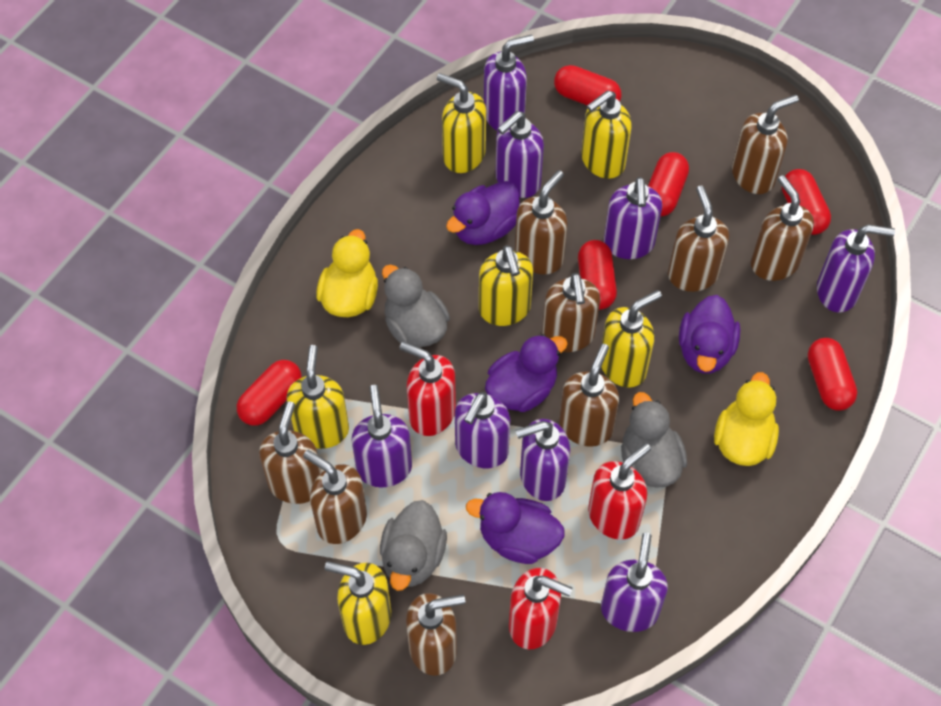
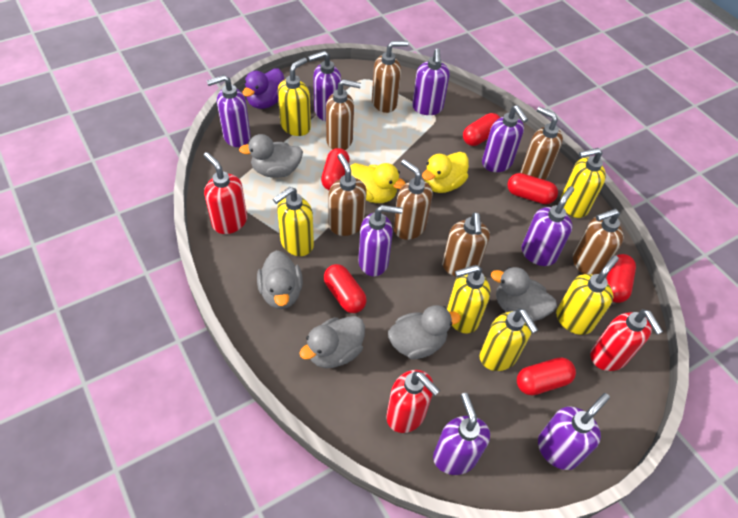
brown soap dispenser: 9 -> 7
grey duck: 3 -> 5
purple duck: 4 -> 1

